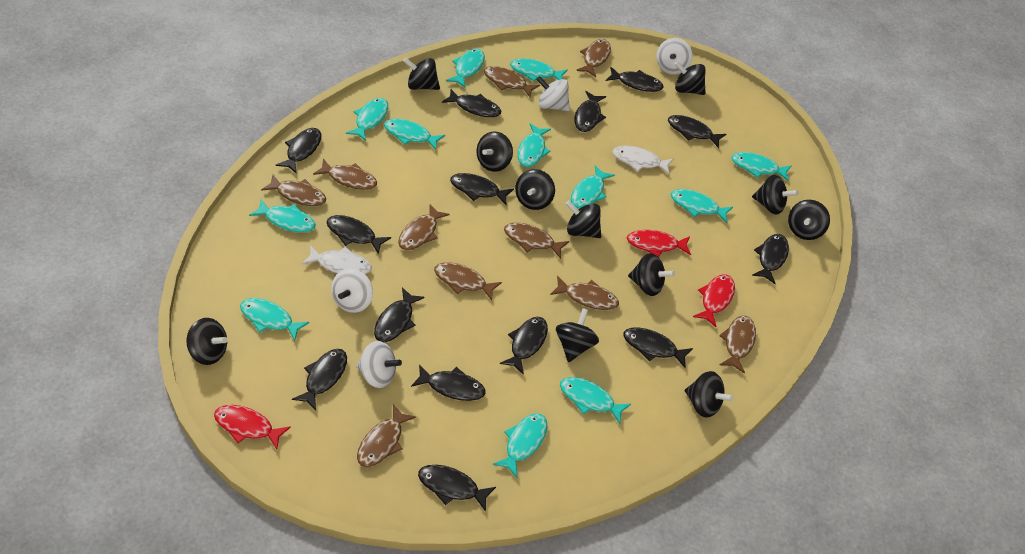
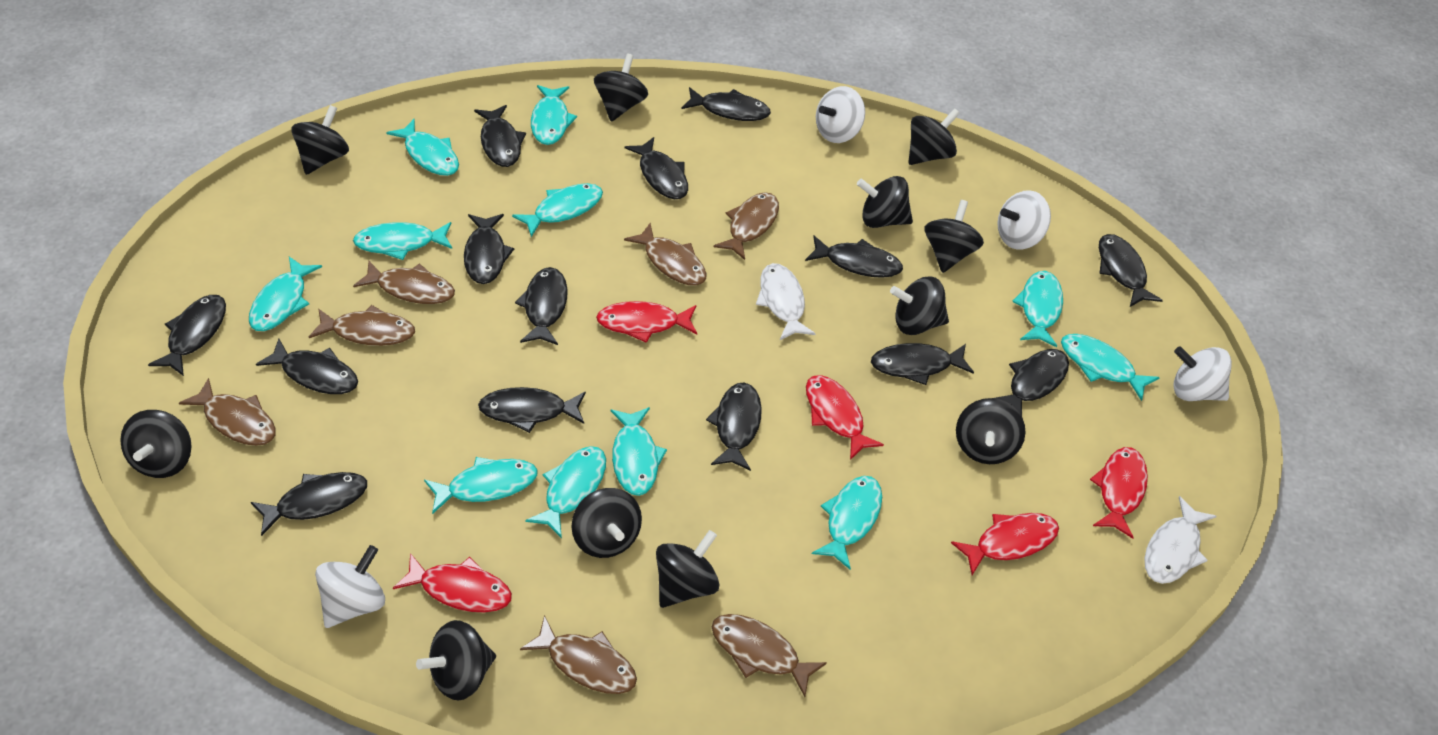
brown fish: 10 -> 7
red fish: 3 -> 5
turquoise fish: 12 -> 11

